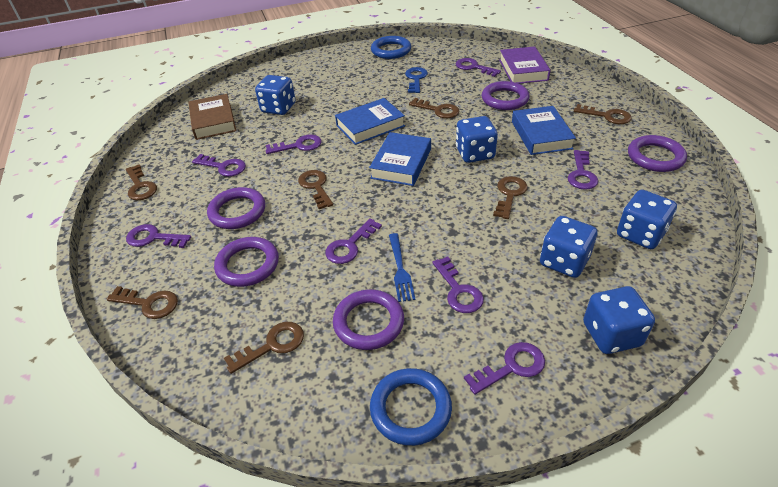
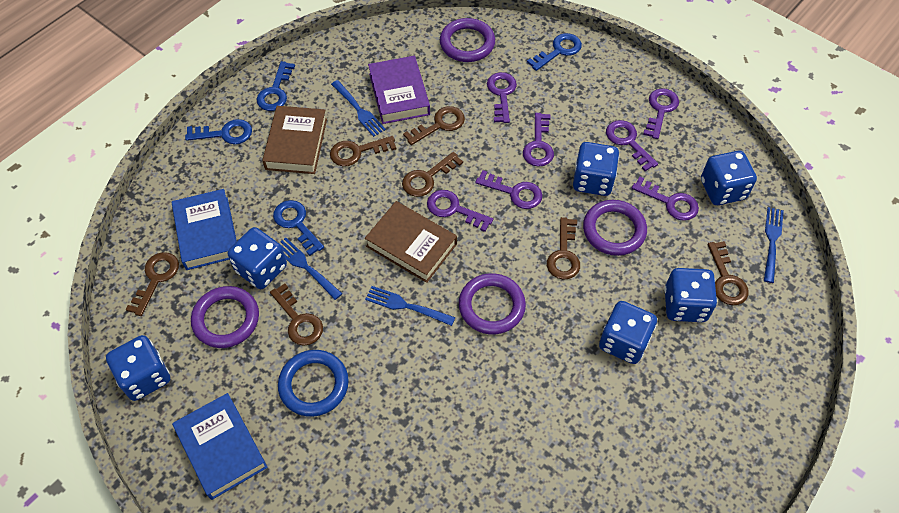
blue book: 3 -> 2
blue dice: 5 -> 6
blue fork: 1 -> 4
blue key: 1 -> 4
blue ring: 2 -> 1
brown book: 1 -> 2
purple key: 8 -> 7
purple ring: 5 -> 4

